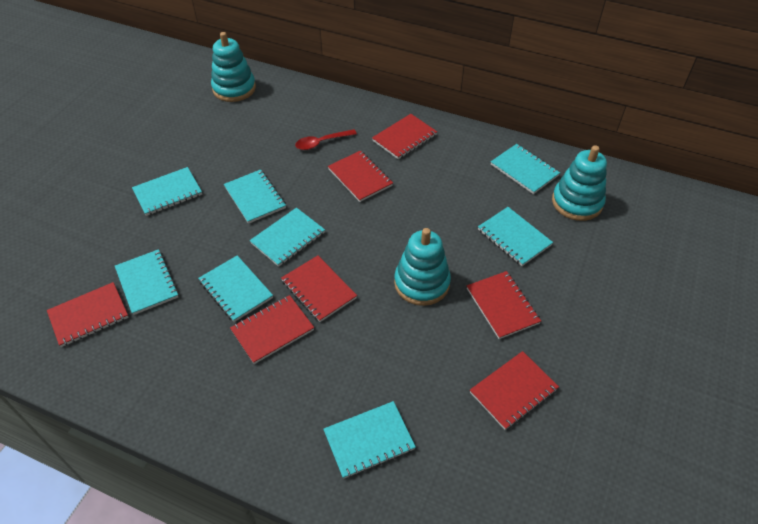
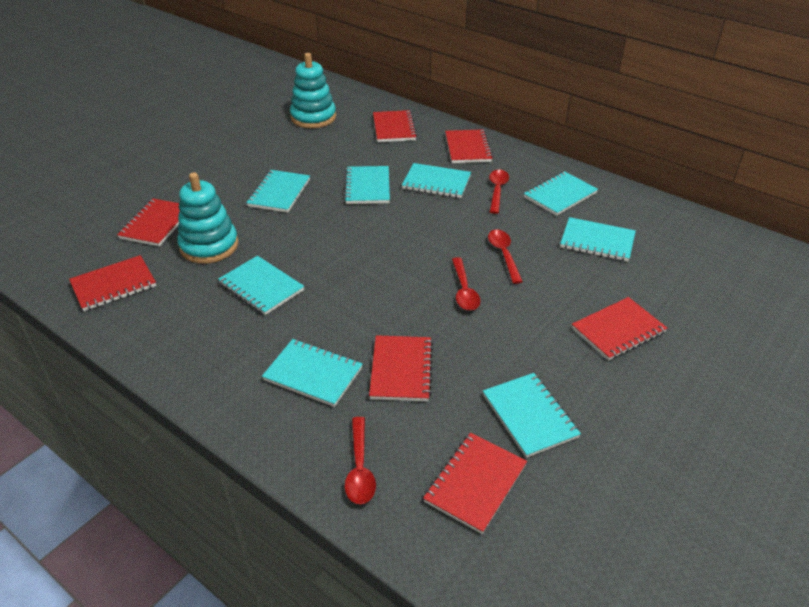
red spoon: 1 -> 4
turquoise stacking toy: 3 -> 2

